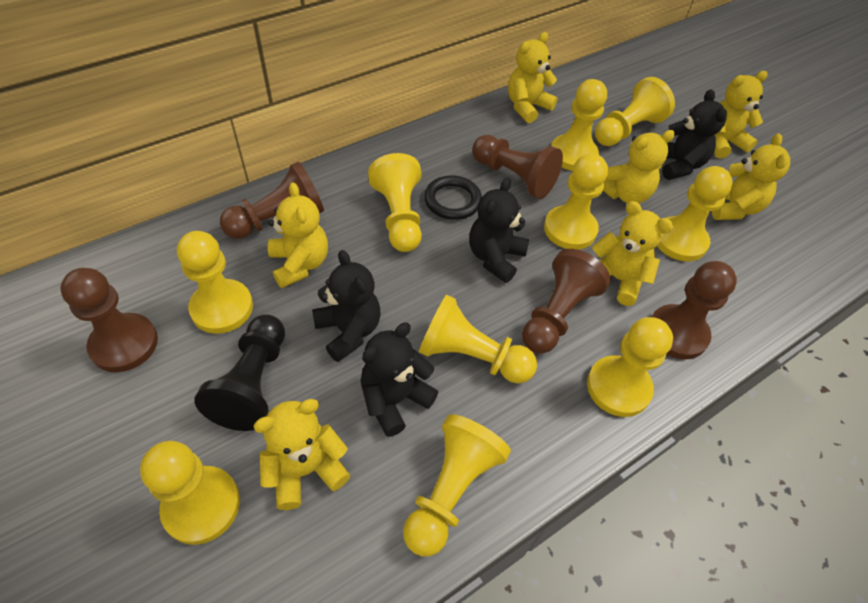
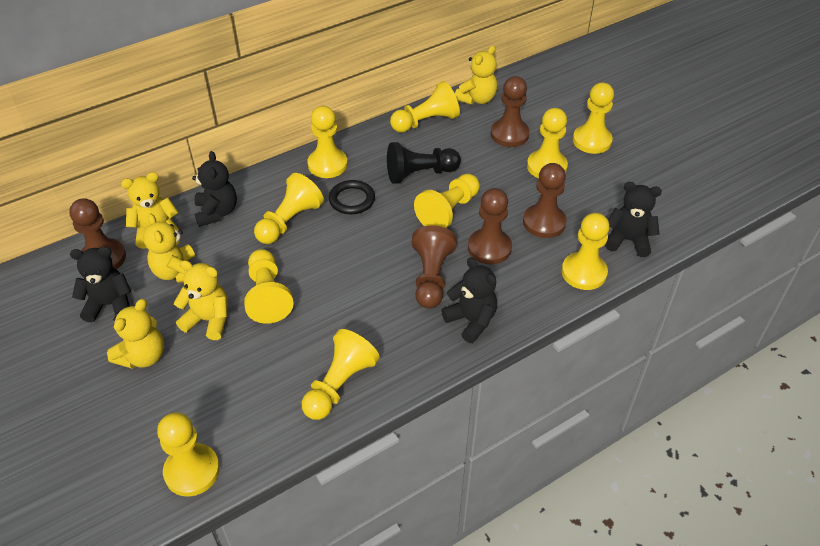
yellow teddy bear: 7 -> 5

